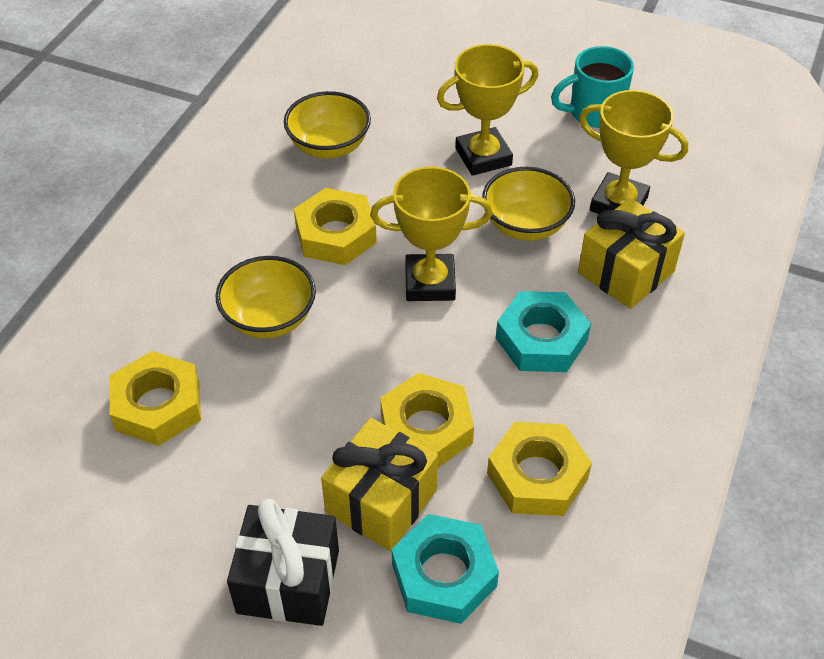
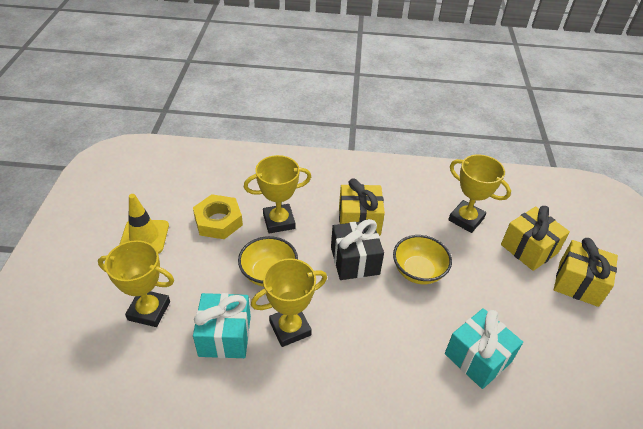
turquoise gift: 0 -> 2
turquoise mug: 1 -> 0
turquoise nut: 2 -> 0
yellow bowl: 3 -> 2
yellow gift: 2 -> 3
yellow nut: 4 -> 1
yellow traffic cone: 0 -> 1
yellow trophy: 3 -> 4

